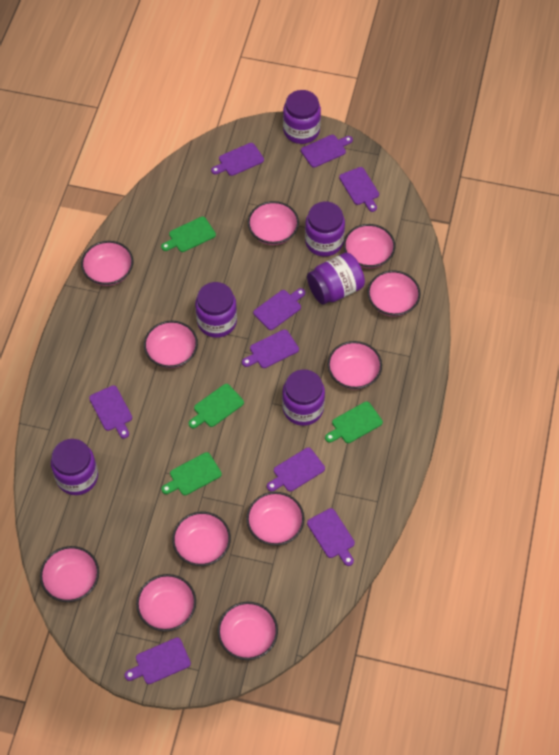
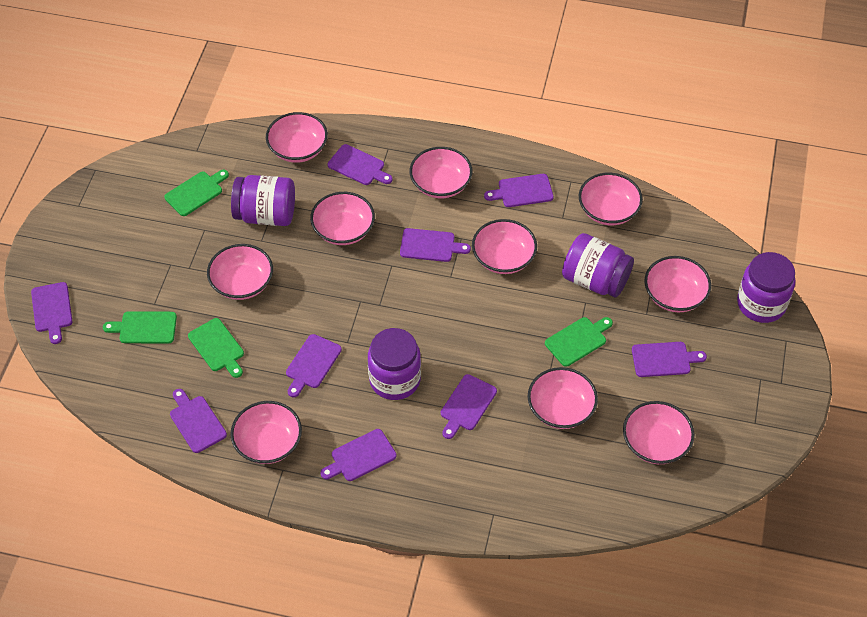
pink bowl: 11 -> 10
purple jar: 6 -> 4

